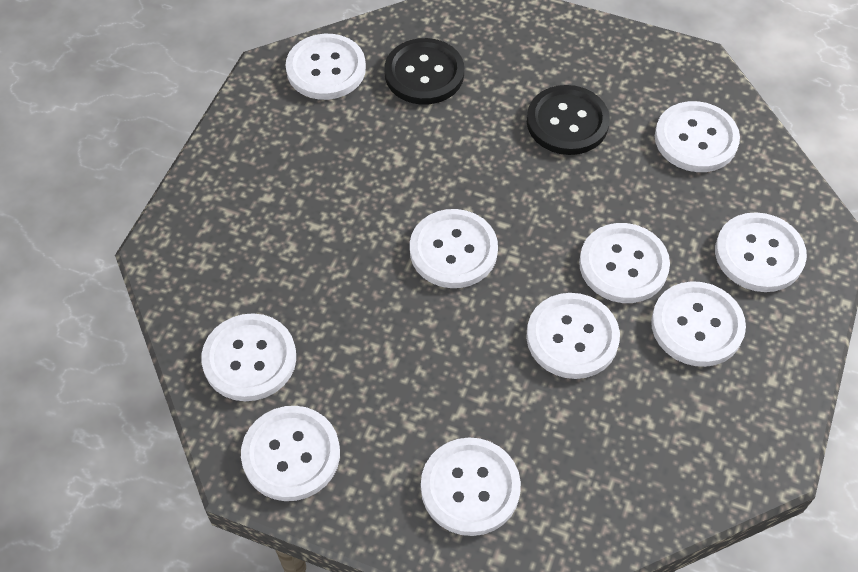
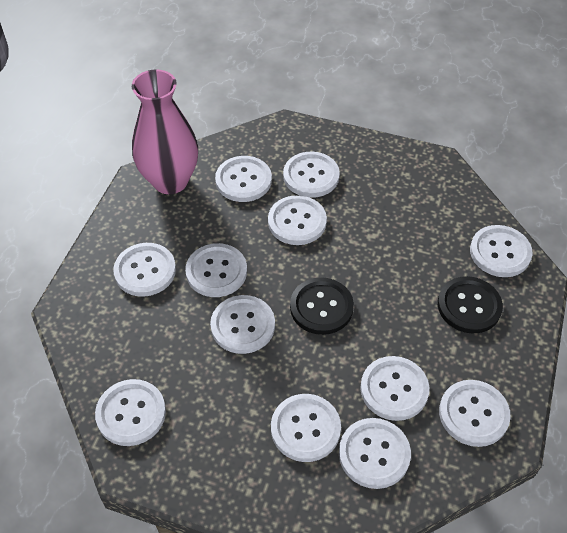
pink vase: 0 -> 1
white button: 10 -> 12

